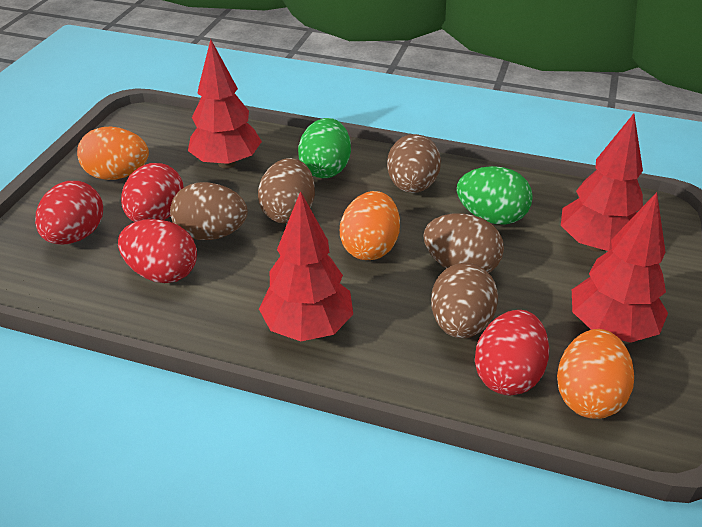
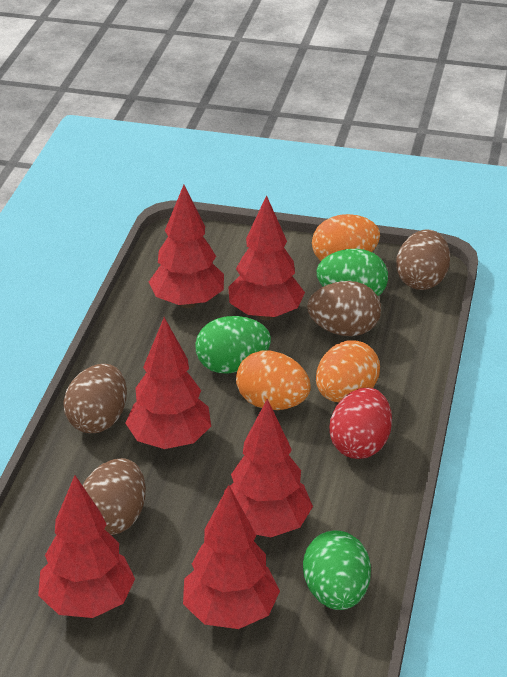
brown egg: 5 -> 4
green egg: 2 -> 3
red egg: 4 -> 1
red tree: 4 -> 6

